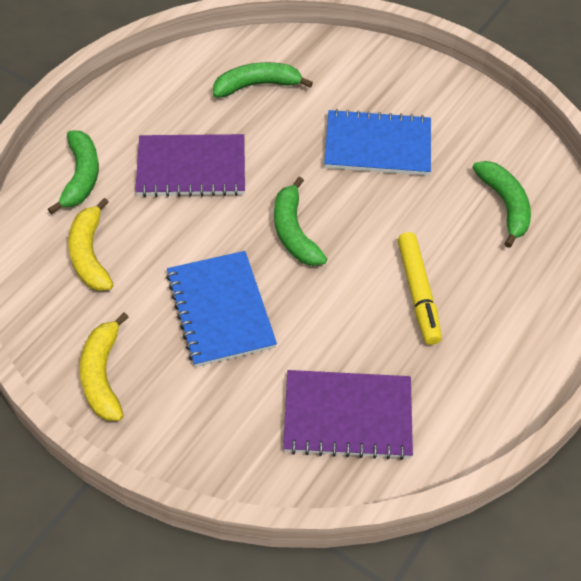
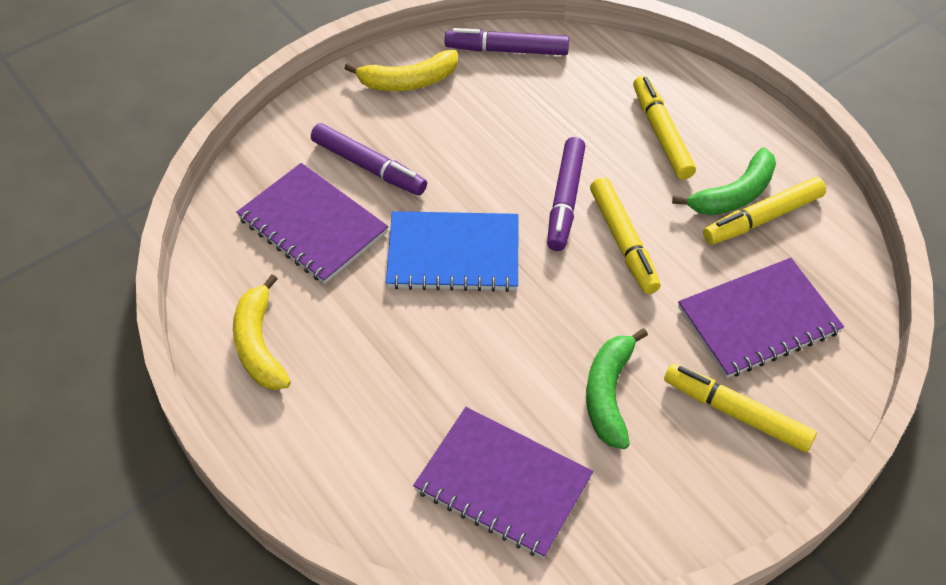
blue notebook: 2 -> 1
green banana: 4 -> 2
purple marker: 0 -> 3
purple notebook: 2 -> 3
yellow marker: 1 -> 4

